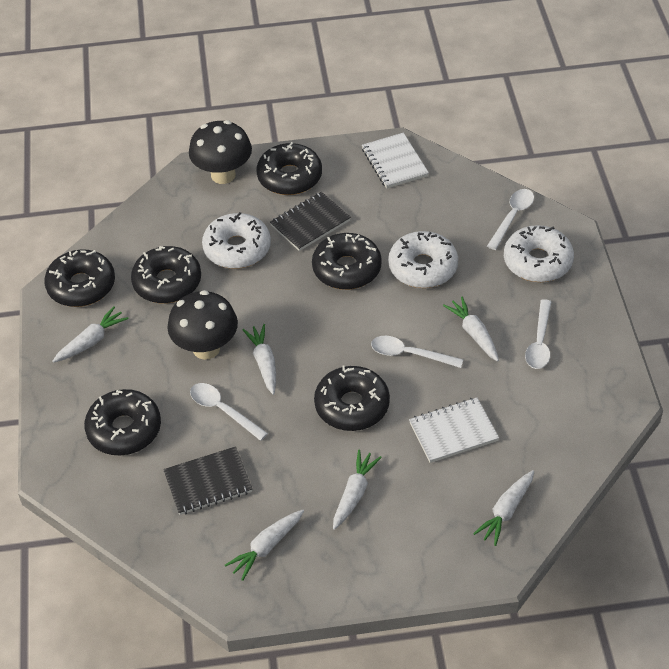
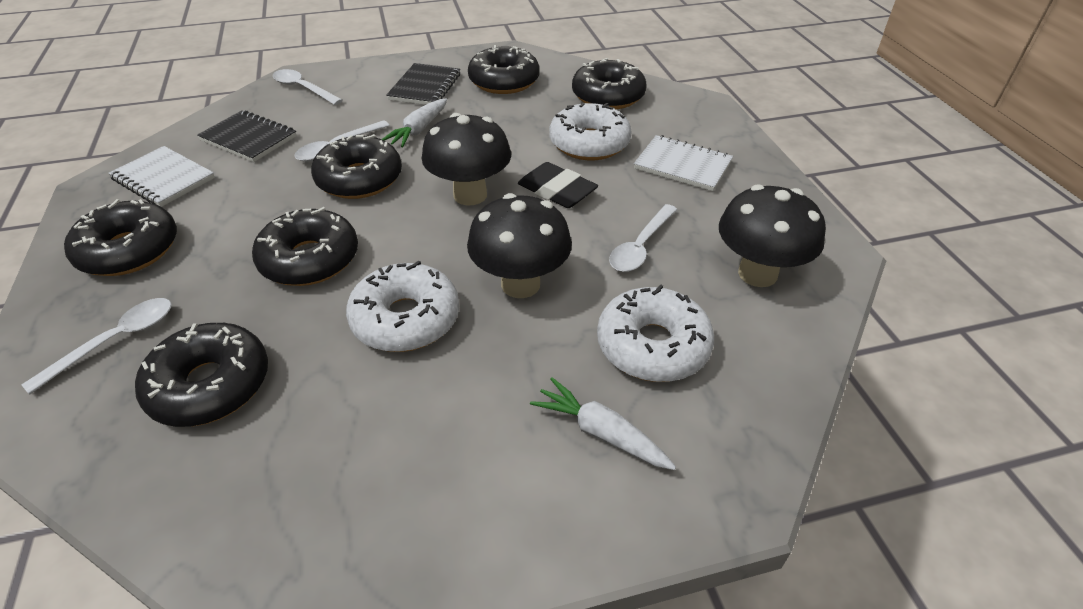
black eraser: 0 -> 1
black mushroom: 2 -> 3
white carrot: 6 -> 2

